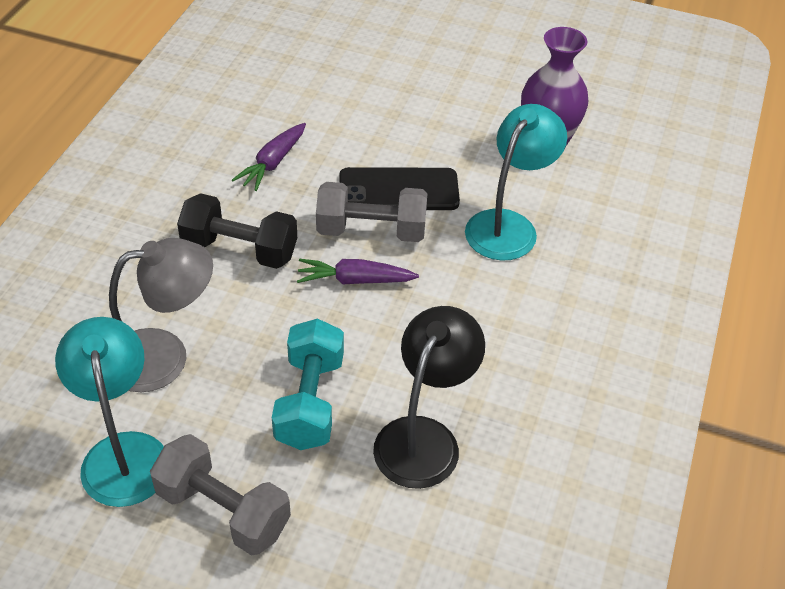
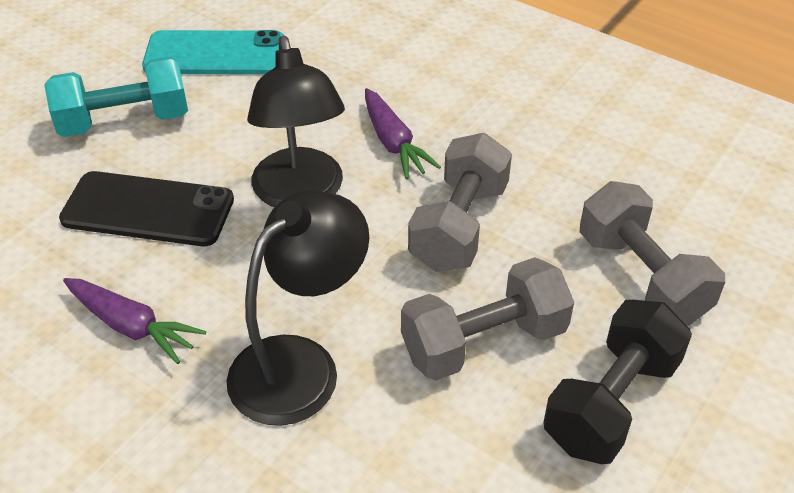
black lamp: 1 -> 2
grey dumbbell: 2 -> 3
grey lamp: 1 -> 0
purple vase: 1 -> 0
turquoise lamp: 2 -> 0
turquoise phone: 0 -> 1

